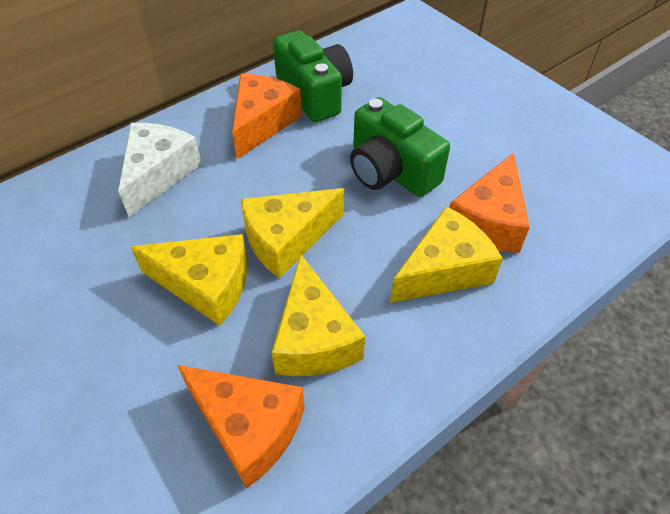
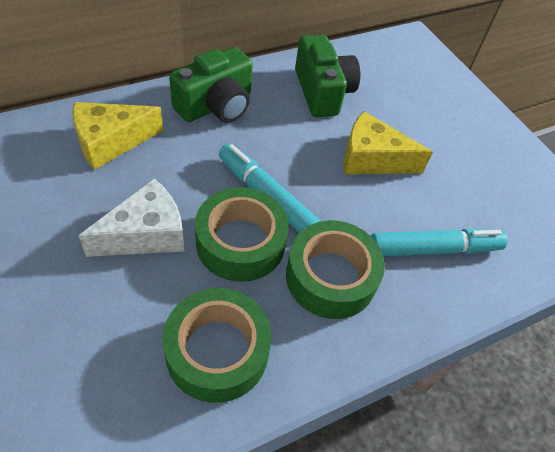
green tape: 0 -> 3
orange cheese: 3 -> 0
turquoise marker: 0 -> 2
yellow cheese: 4 -> 2

